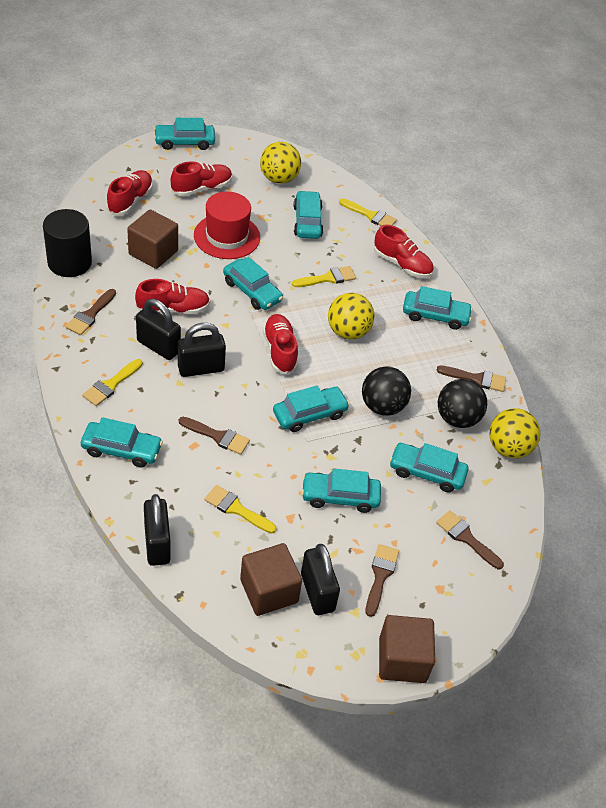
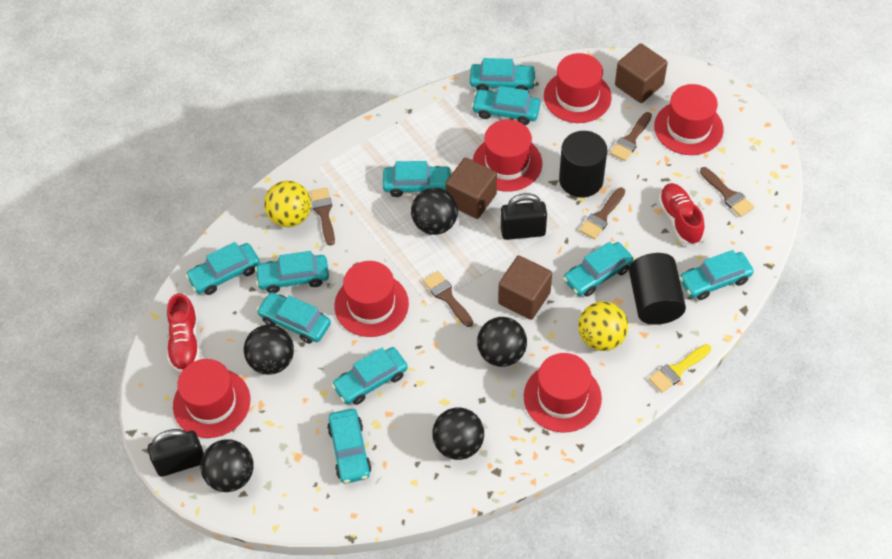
black ball: 2 -> 5
black cylinder: 1 -> 2
black padlock: 4 -> 2
red hat: 1 -> 6
red shoe: 5 -> 2
turquoise car: 8 -> 10
yellow ball: 3 -> 2
yellow brush: 4 -> 1

